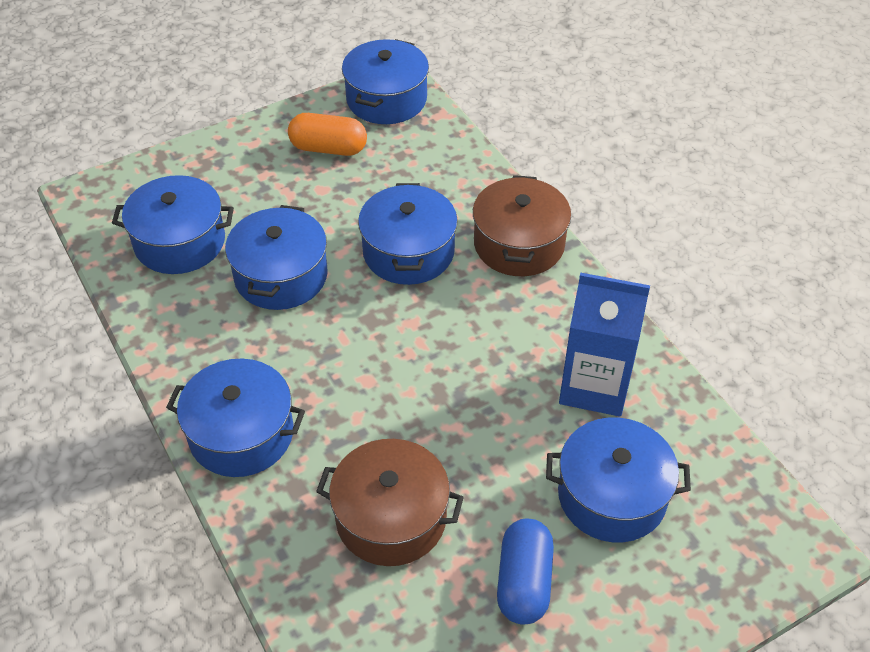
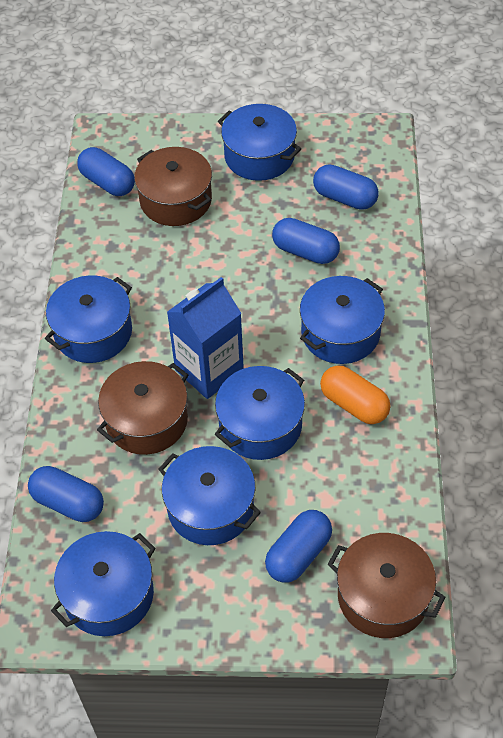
blue capsule: 1 -> 5
brown pot: 2 -> 3

